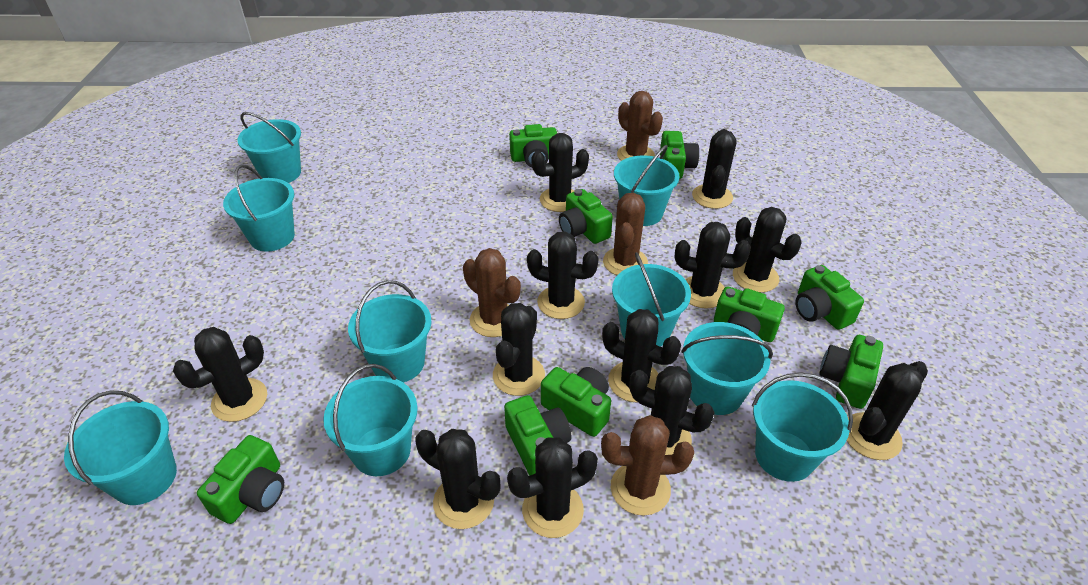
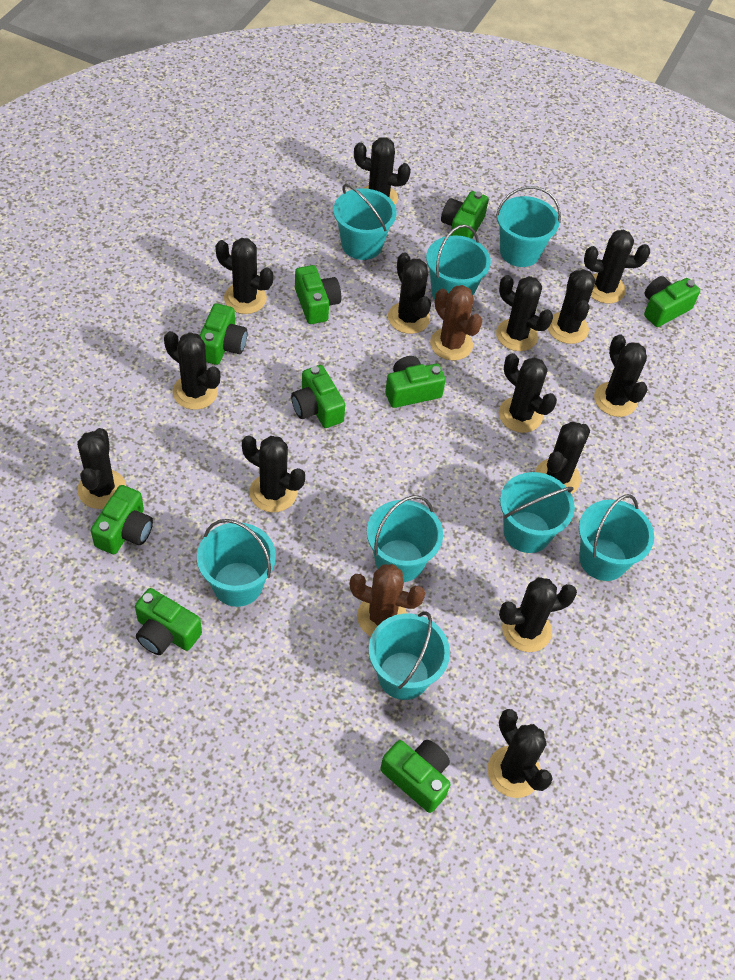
black cactus: 12 -> 14
brown cactus: 4 -> 2
turquoise bucket: 9 -> 8

